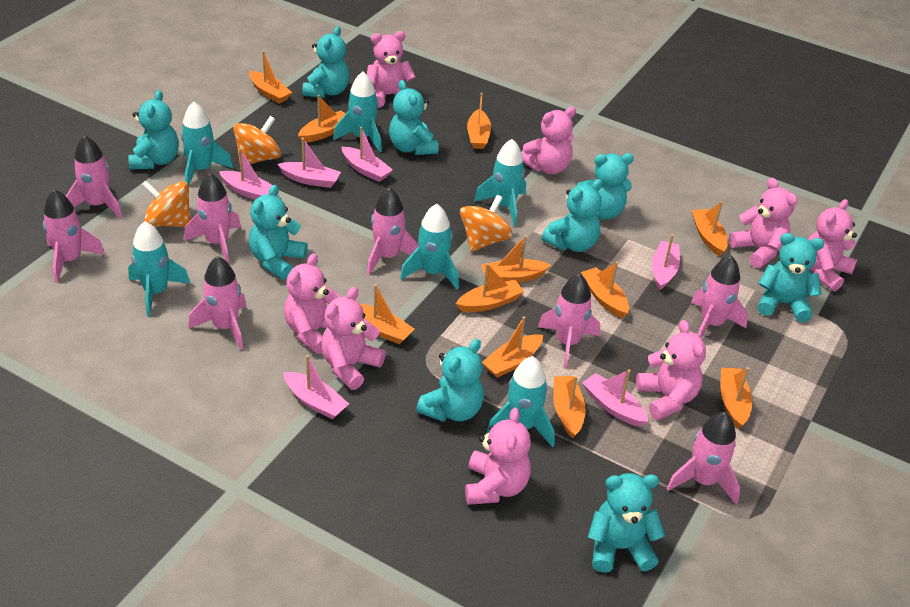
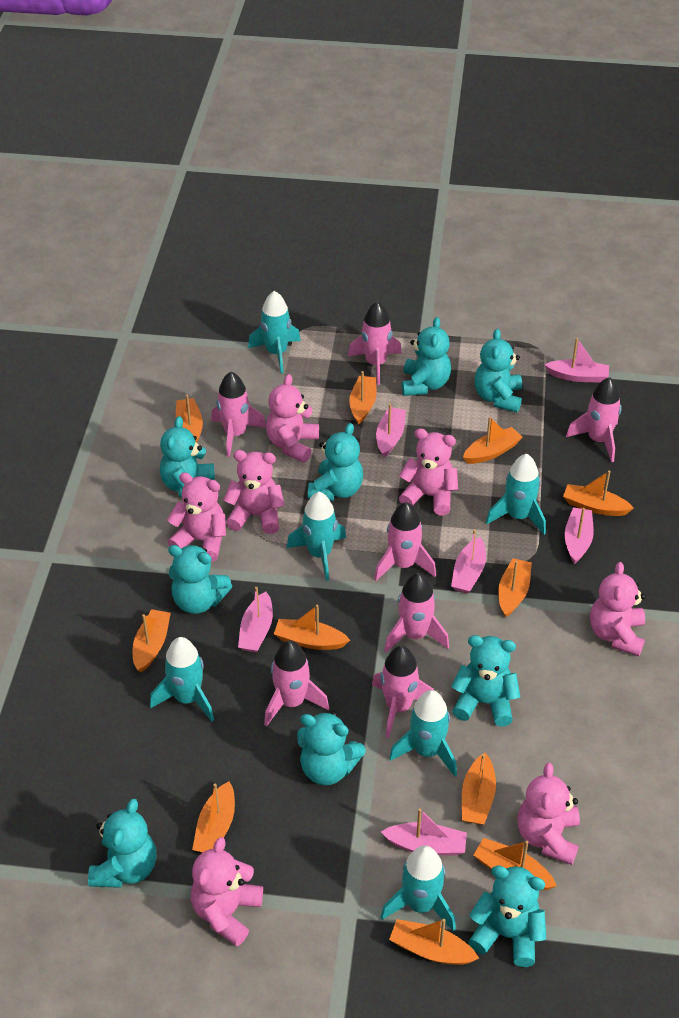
orange spinning top: 3 -> 0
pink rocket: 8 -> 7
pink teddy bear: 8 -> 7

